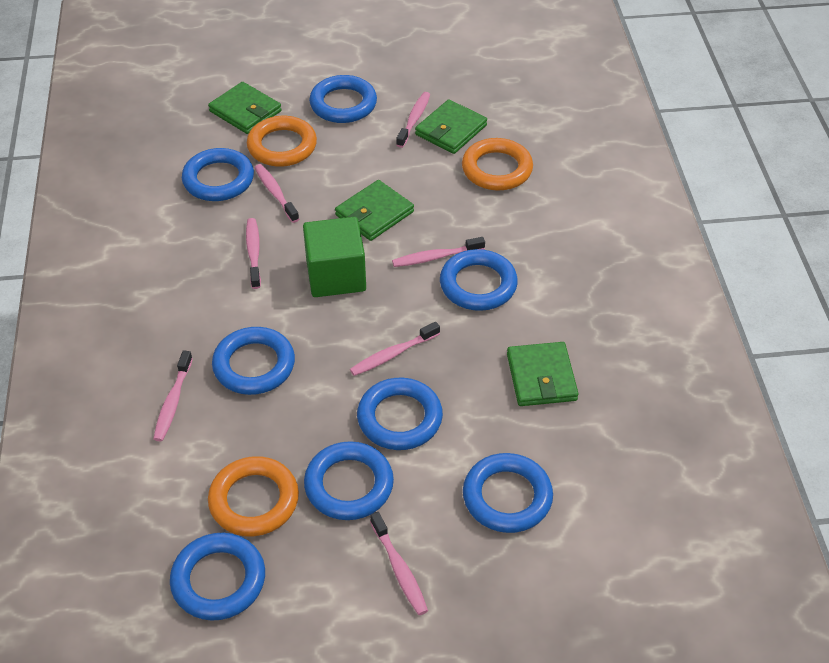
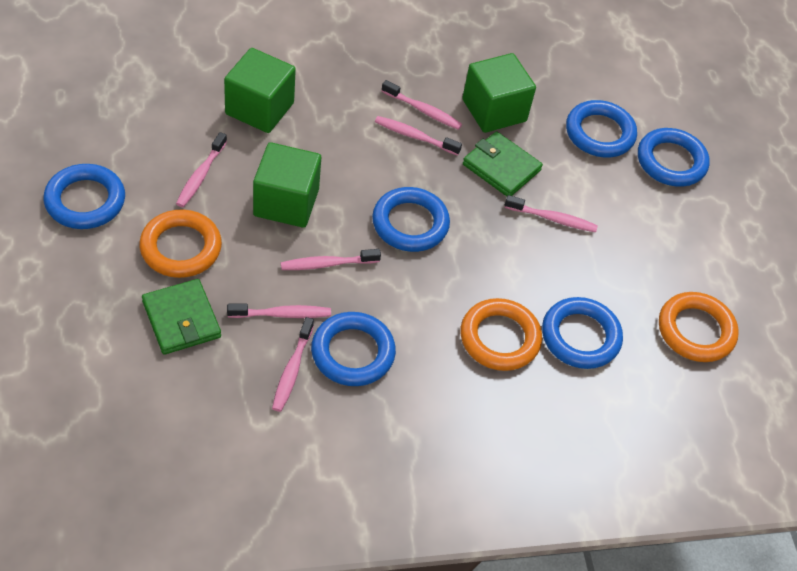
blue ring: 8 -> 6
green cube: 1 -> 3
green wallet: 4 -> 2

